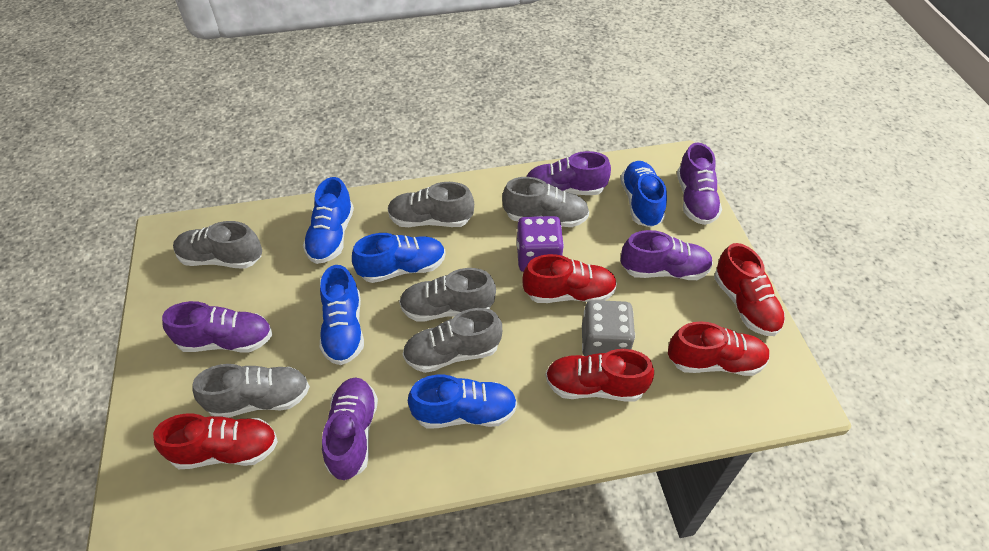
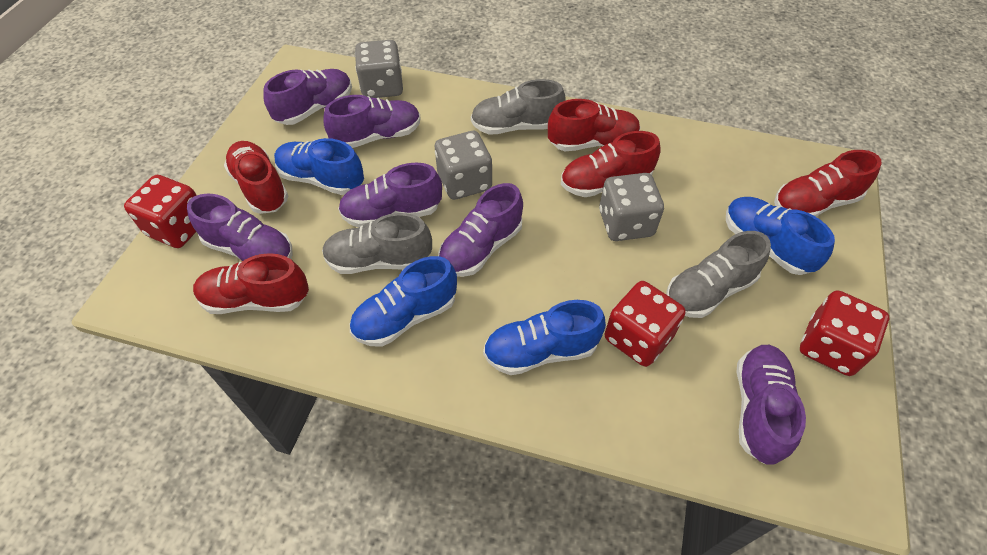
blue shoe: 5 -> 4
grey dice: 1 -> 3
grey shoe: 6 -> 3
purple dice: 1 -> 0
purple shoe: 5 -> 6
red dice: 0 -> 3

